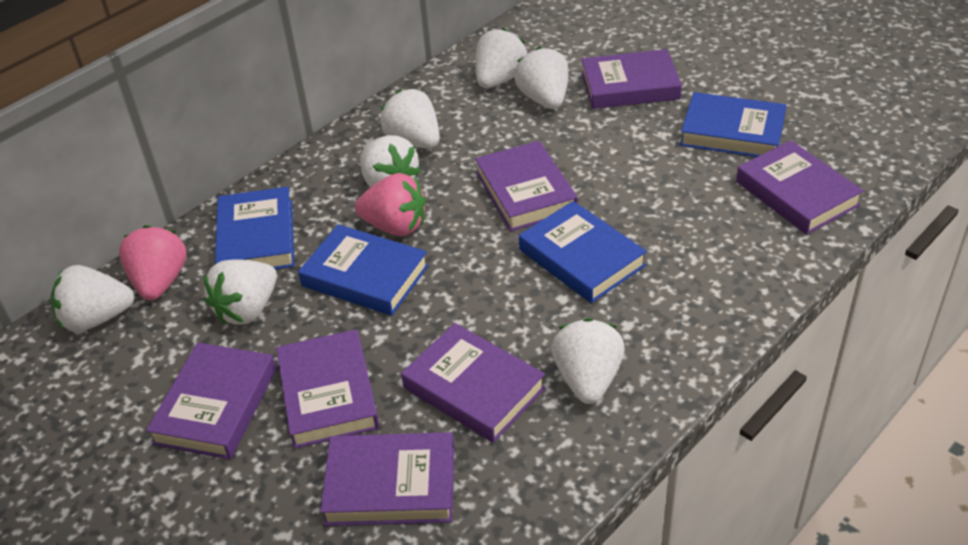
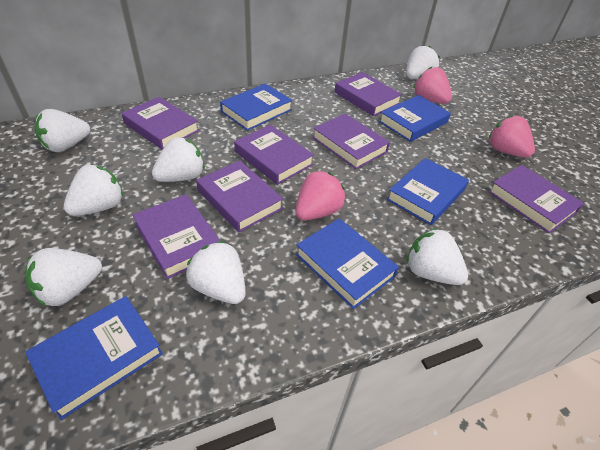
blue book: 4 -> 5
pink strawberry: 2 -> 3

